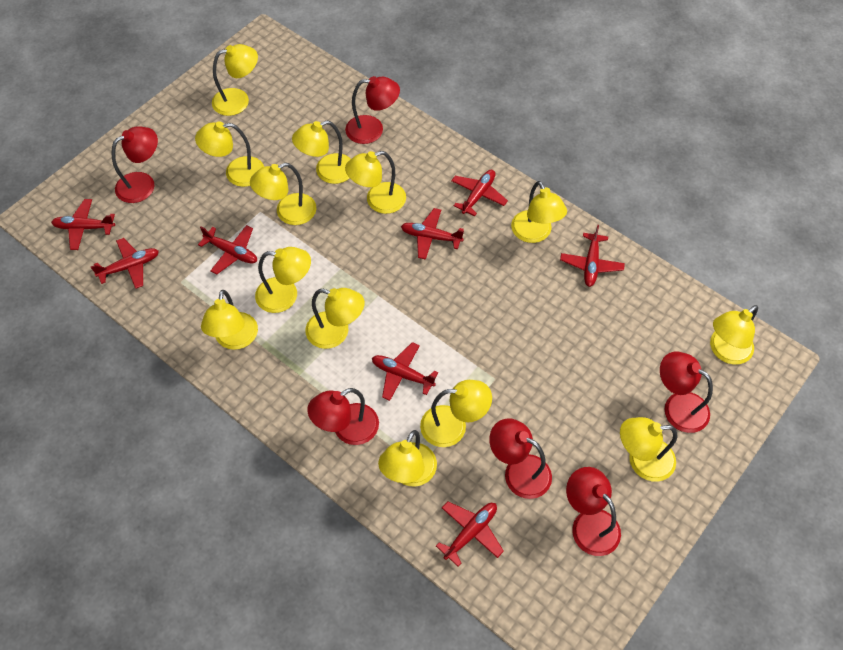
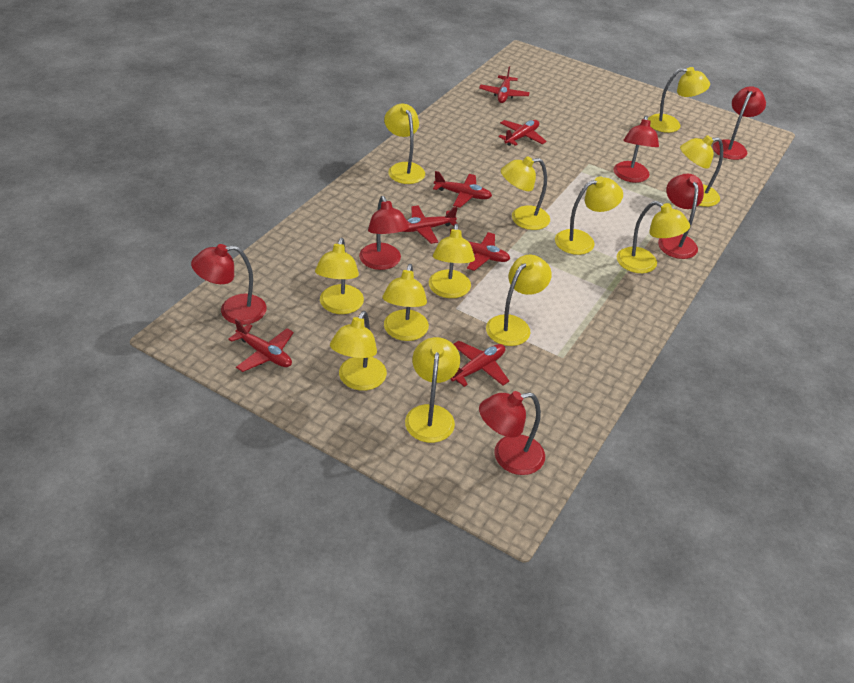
red plane: 8 -> 7
yellow lamp: 13 -> 12

